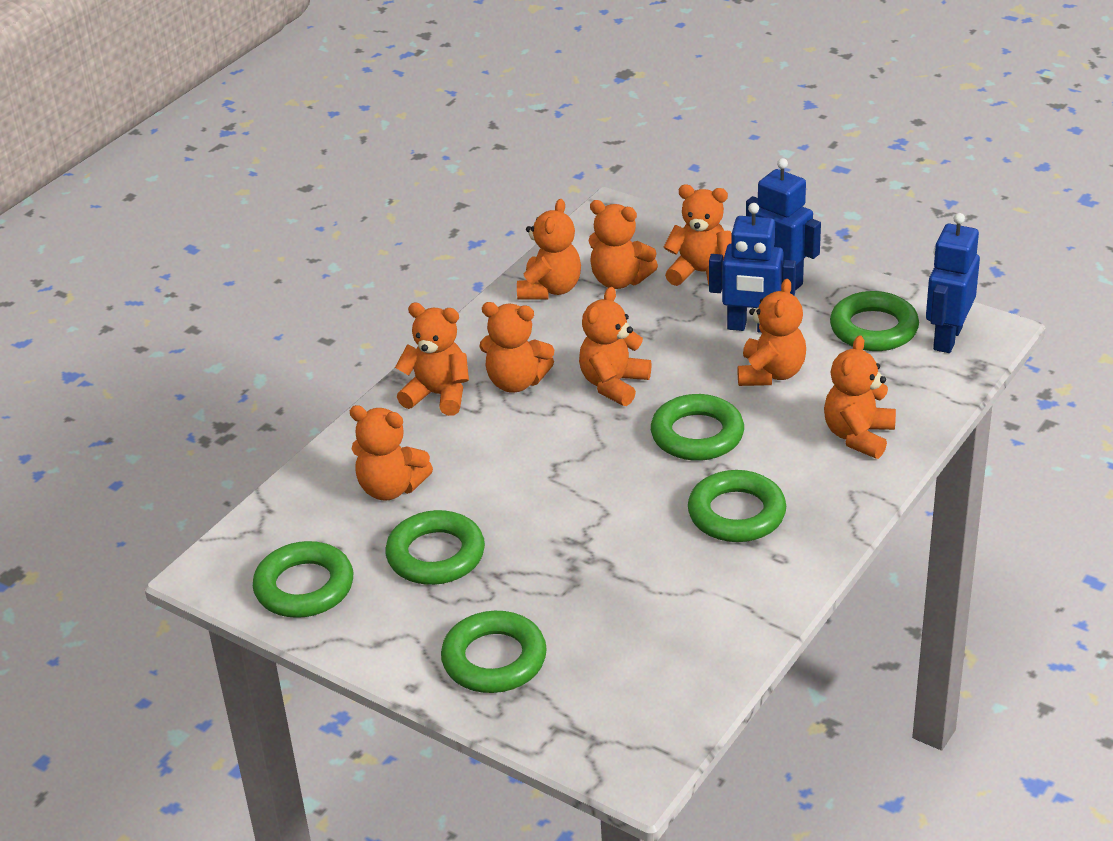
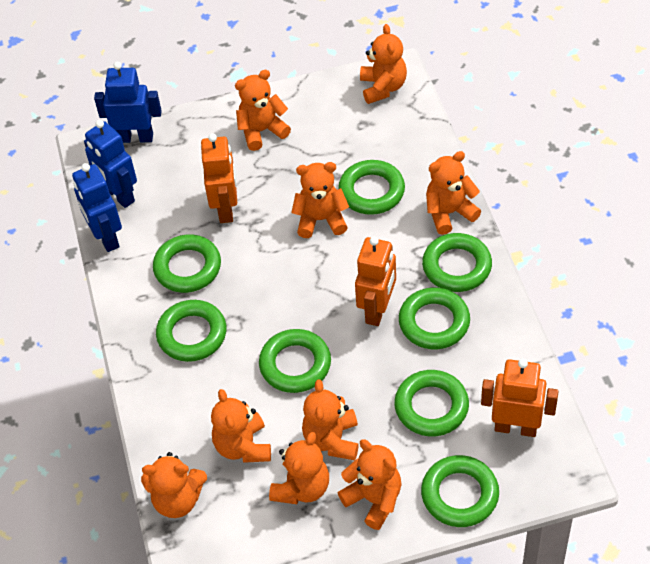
green ring: 6 -> 8
orange robot: 0 -> 3

